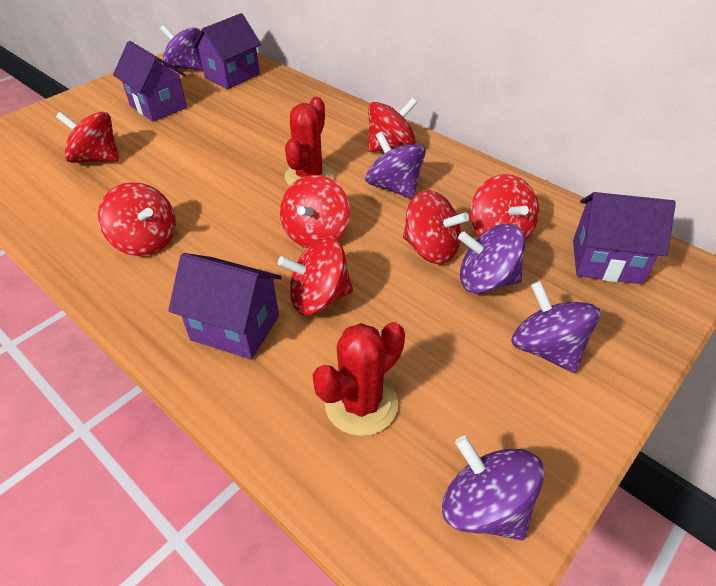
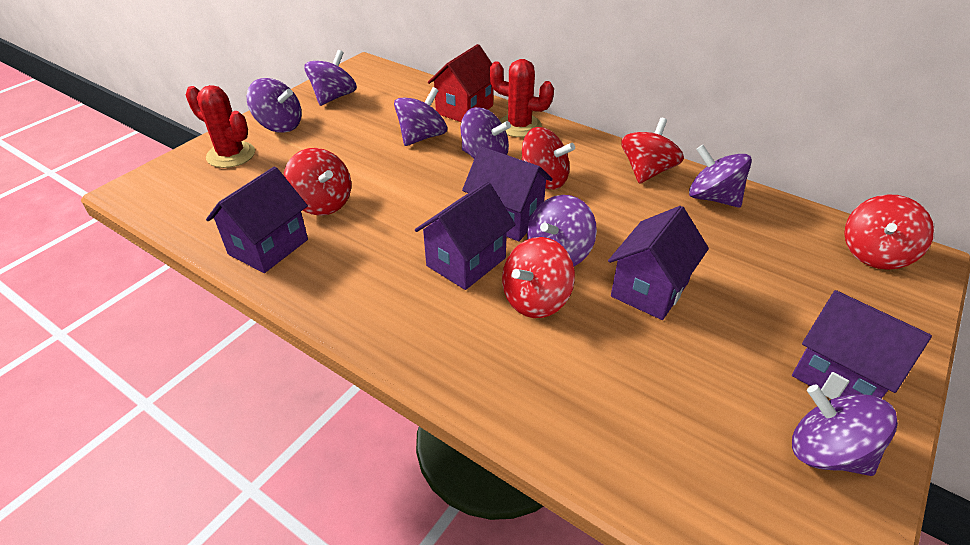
purple house: 4 -> 5
purple spinning top: 5 -> 7
red house: 0 -> 1
red spinning top: 7 -> 5

